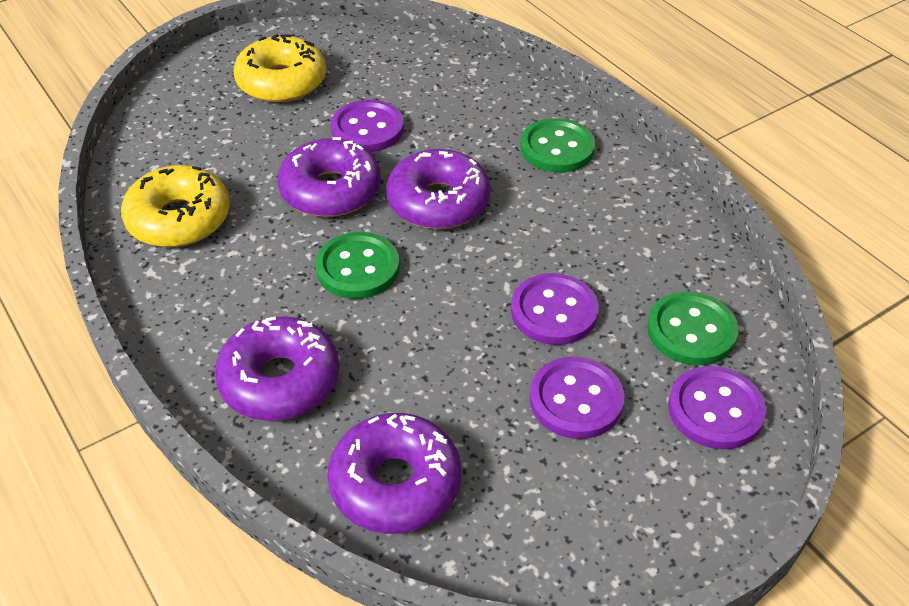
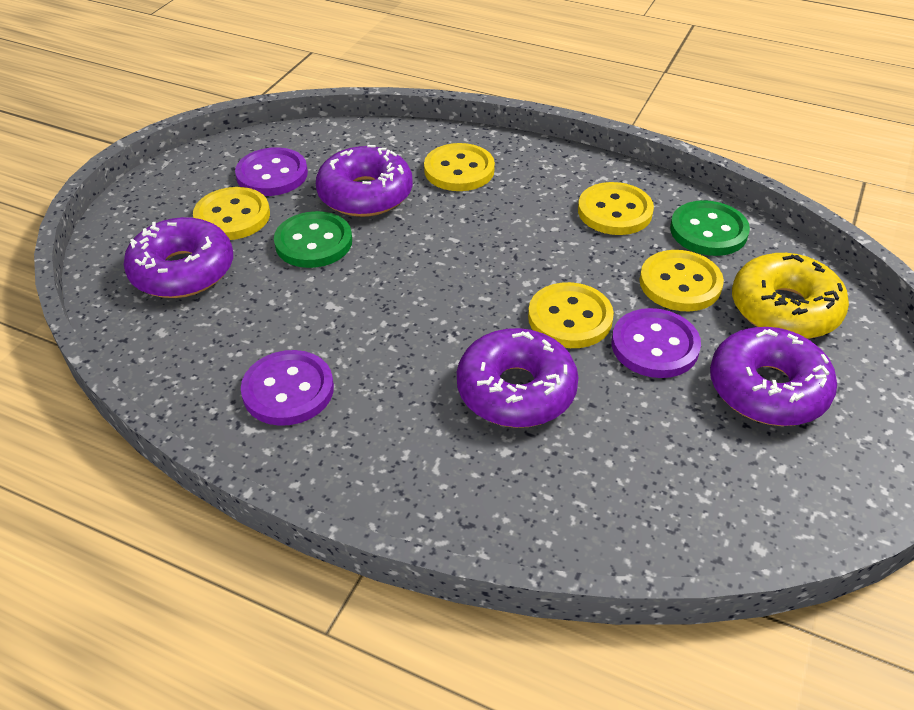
green button: 3 -> 2
purple button: 4 -> 3
yellow button: 0 -> 5
yellow donut: 2 -> 1

